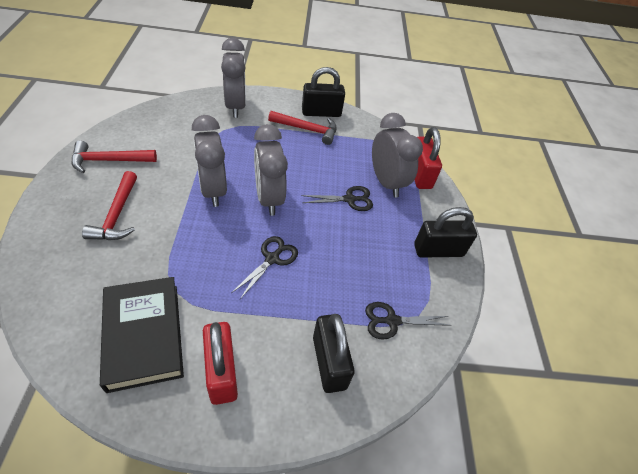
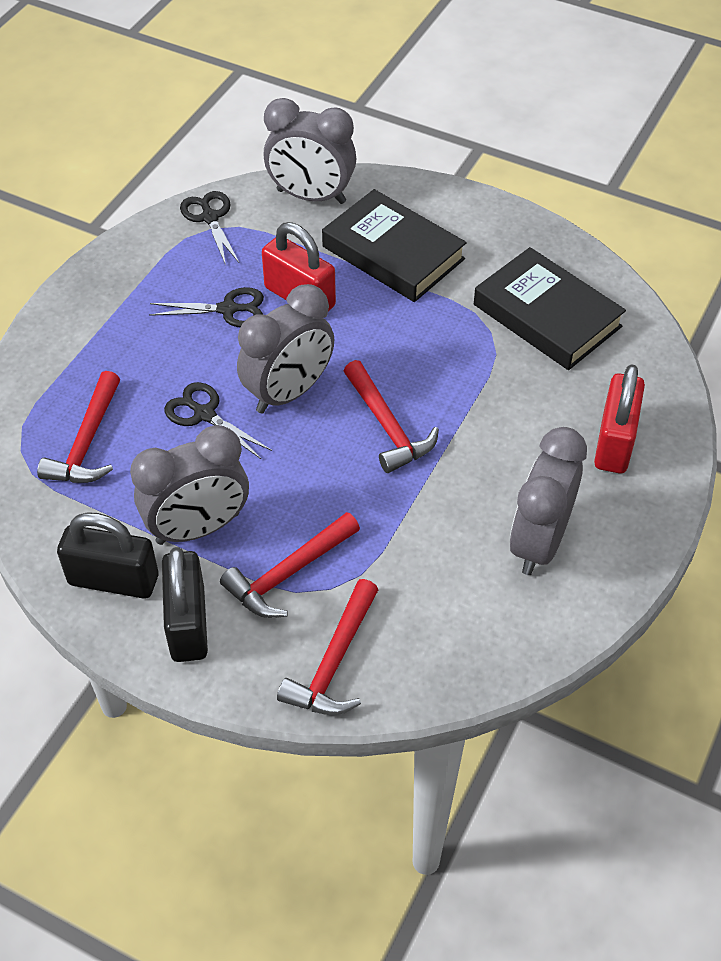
black book: 1 -> 2
black padlock: 3 -> 2
red hammer: 3 -> 4

